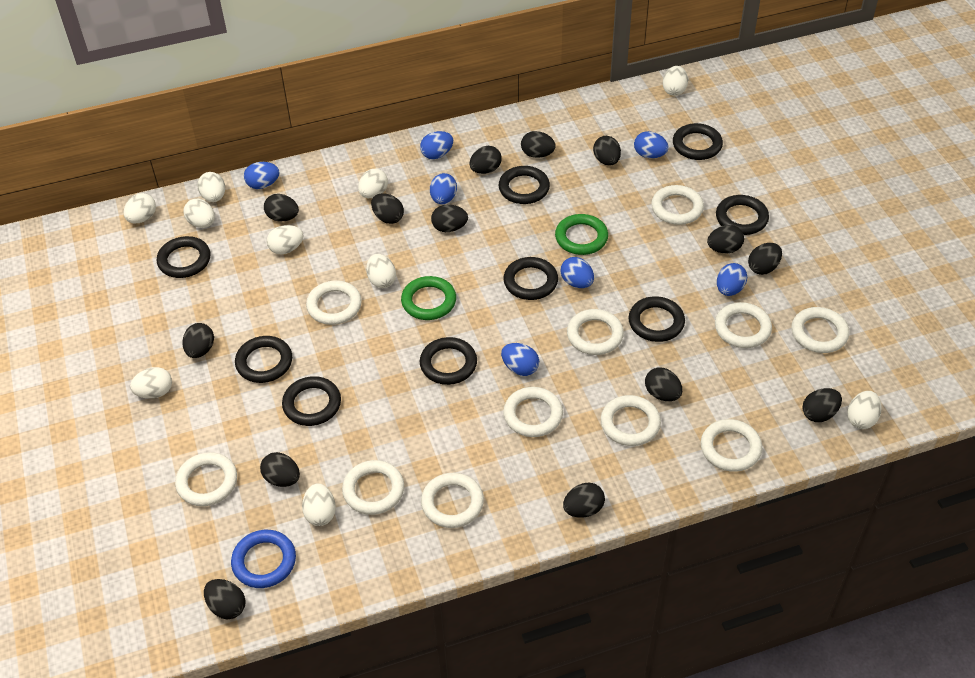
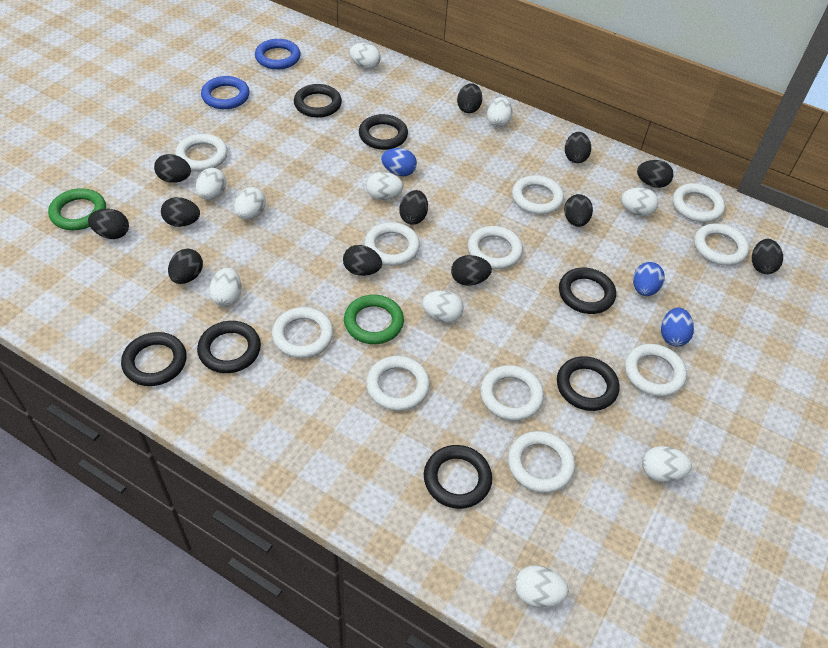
black egg: 14 -> 12
black ring: 9 -> 7
blue egg: 7 -> 3
blue ring: 1 -> 2

